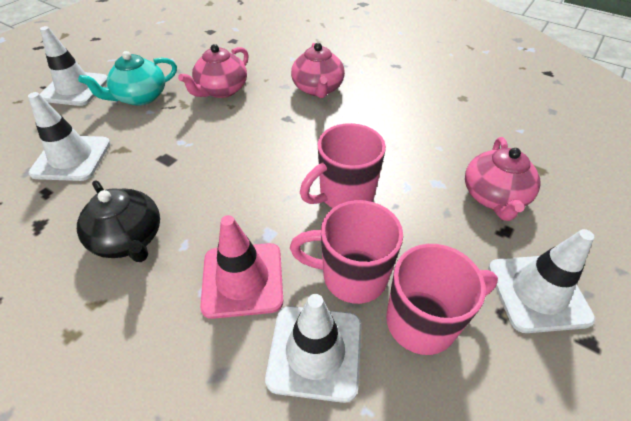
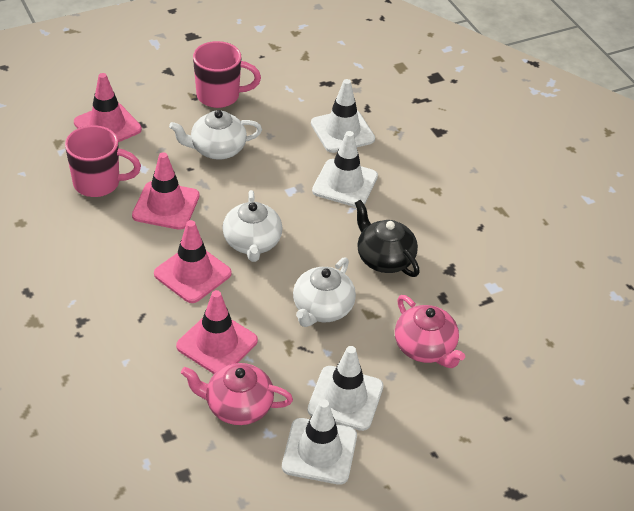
pink mug: 3 -> 2
pink teapot: 3 -> 2
pink traffic cone: 1 -> 4
turquoise teapot: 1 -> 0
white teapot: 0 -> 3

